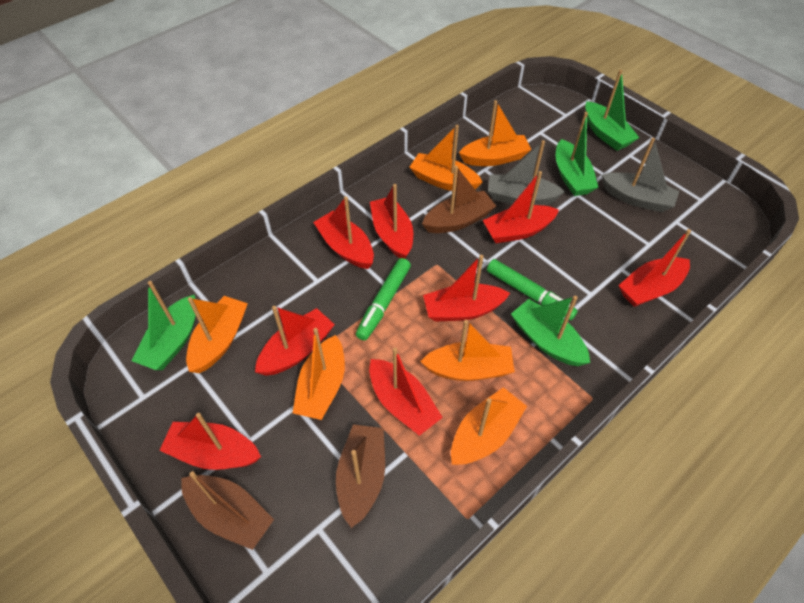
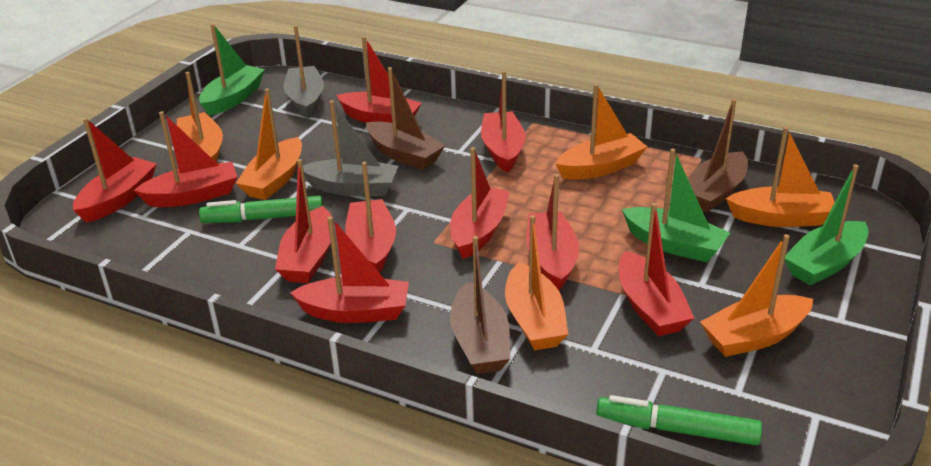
green boat: 4 -> 3
red boat: 8 -> 10

